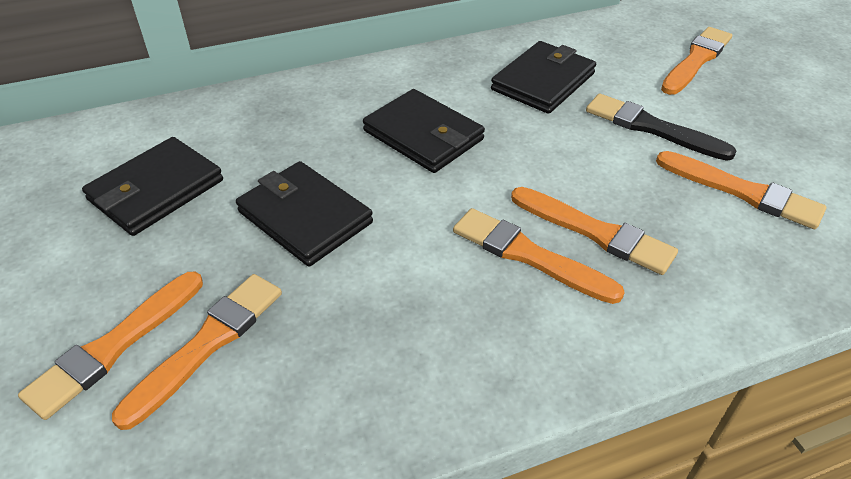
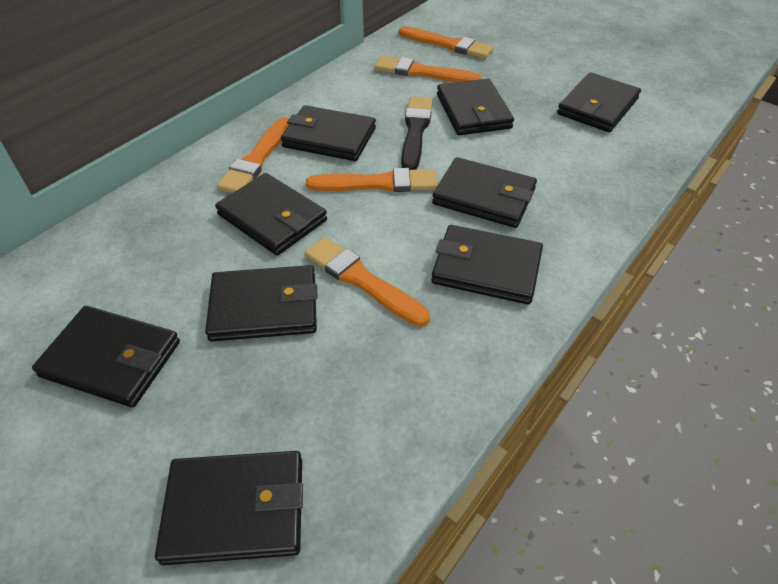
black wallet: 4 -> 9
orange brush: 6 -> 5

